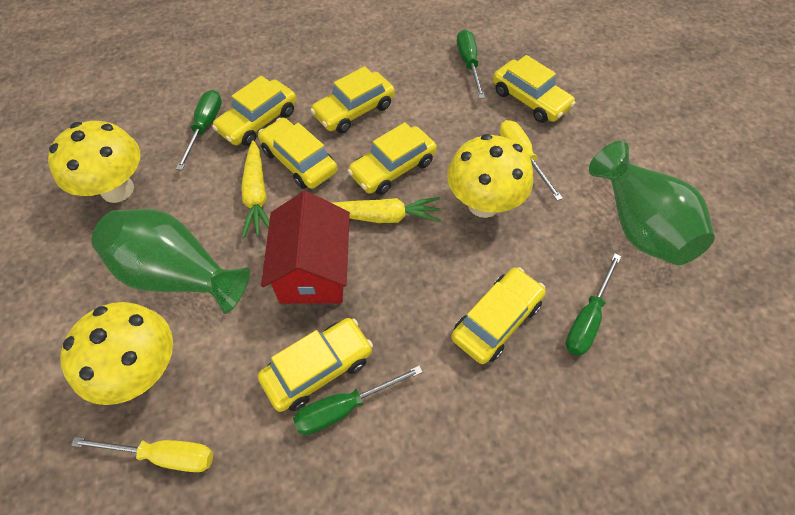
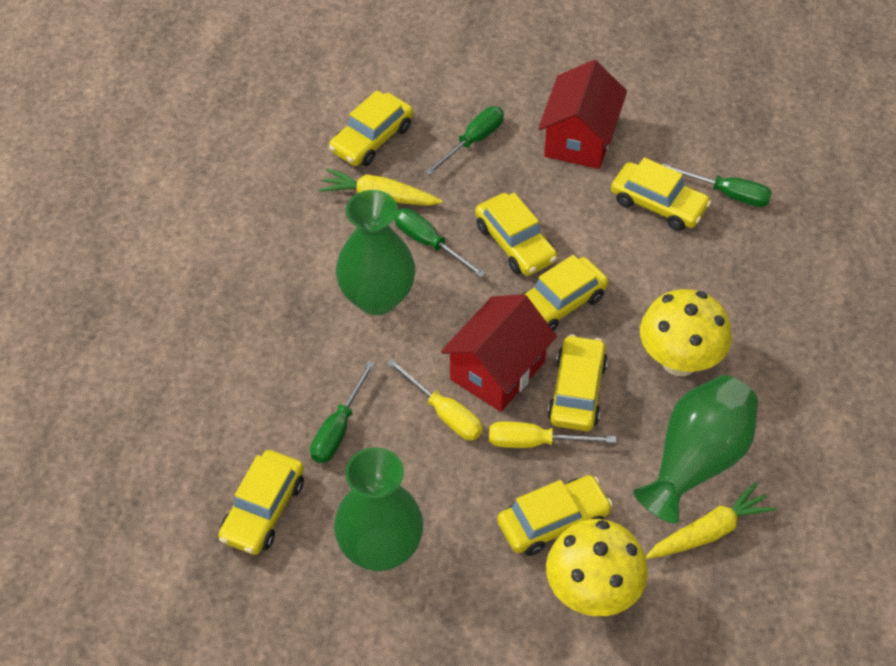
green vase: 2 -> 3
red house: 1 -> 2
yellow mushroom: 3 -> 2

